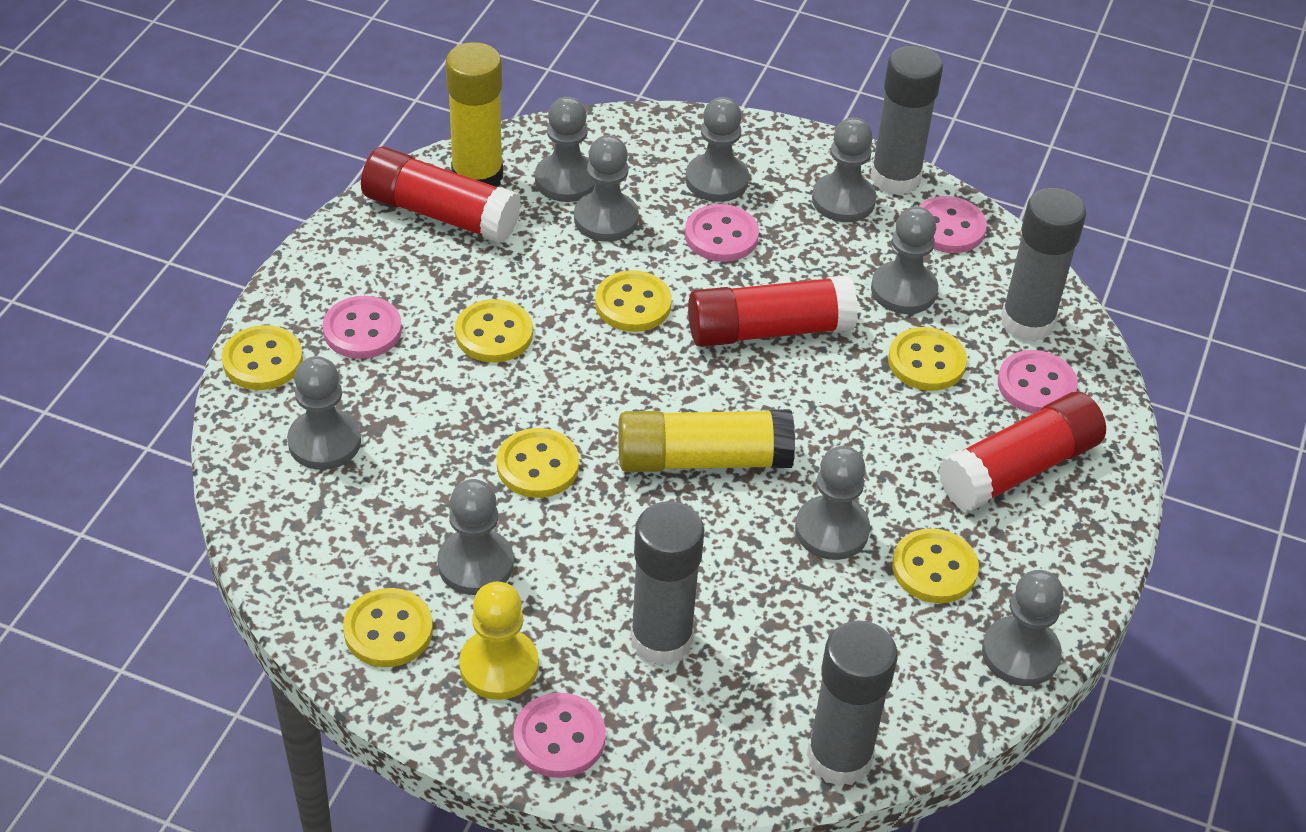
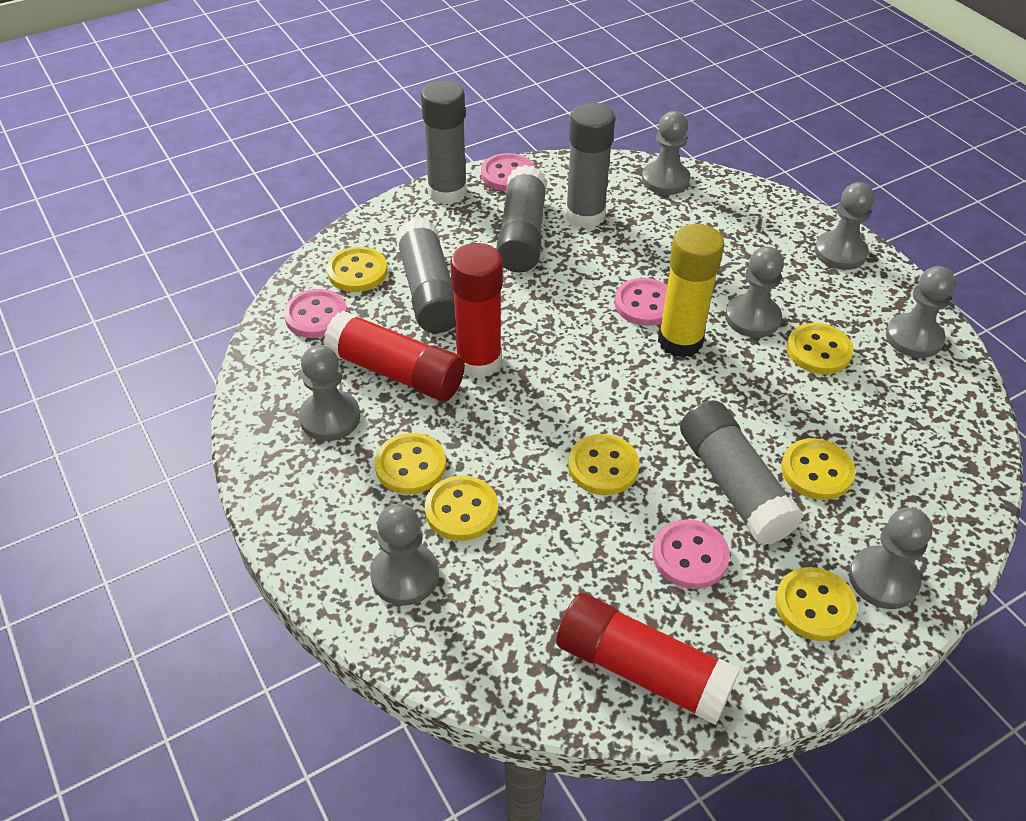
grey glue stick: 4 -> 5
grey pawn: 9 -> 7
pink button: 5 -> 4
yellow glue stick: 2 -> 1
yellow pawn: 1 -> 0

